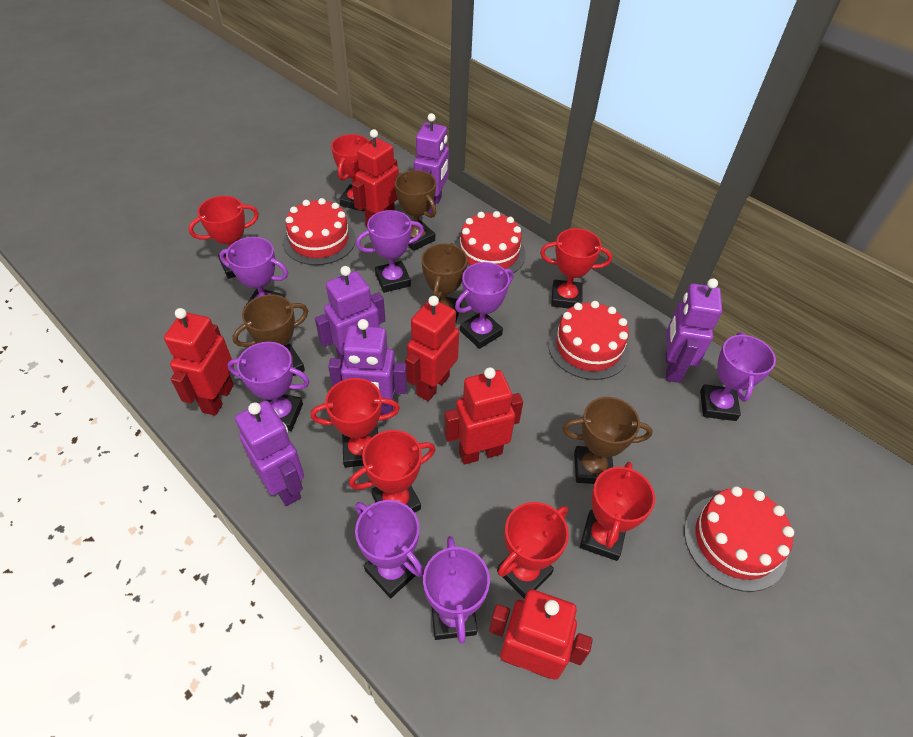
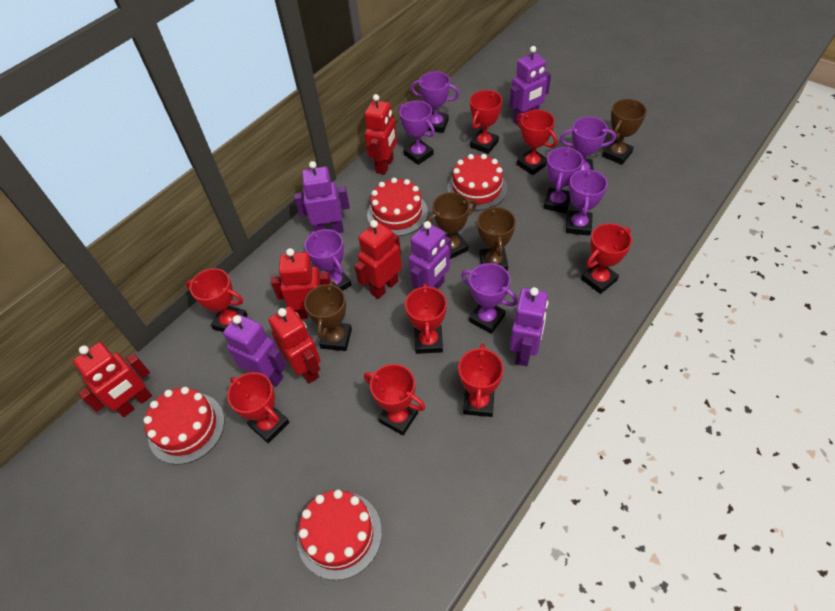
red trophy: 7 -> 8

